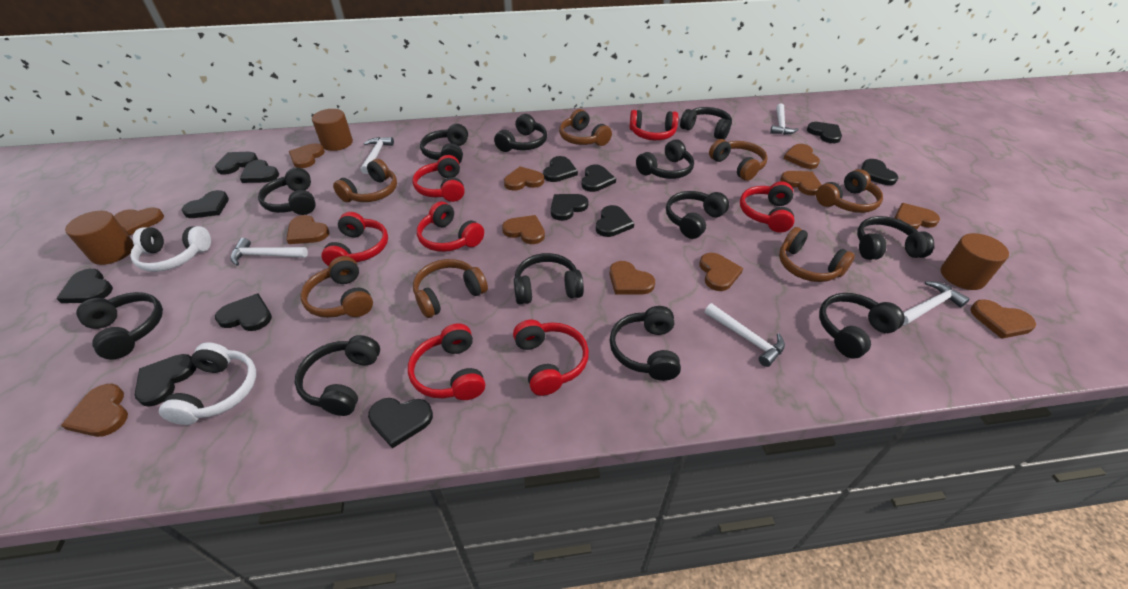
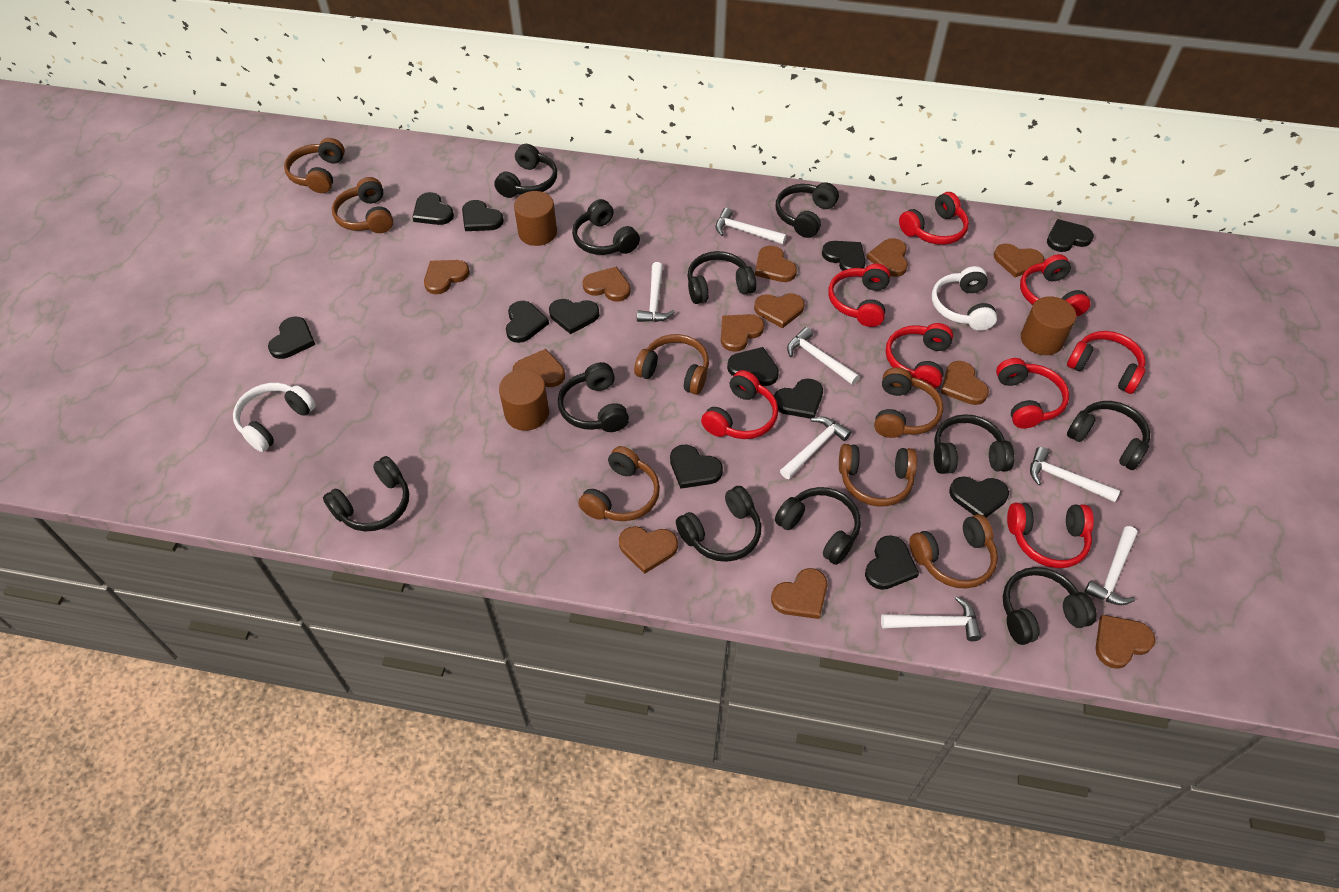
black headphones: 12 -> 11
black heart: 13 -> 12
red headphones: 7 -> 8
white hammer: 5 -> 7

